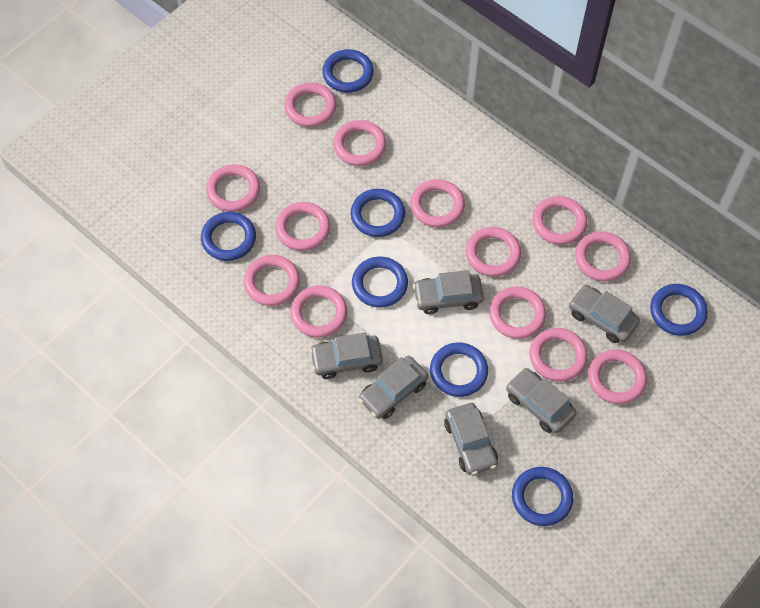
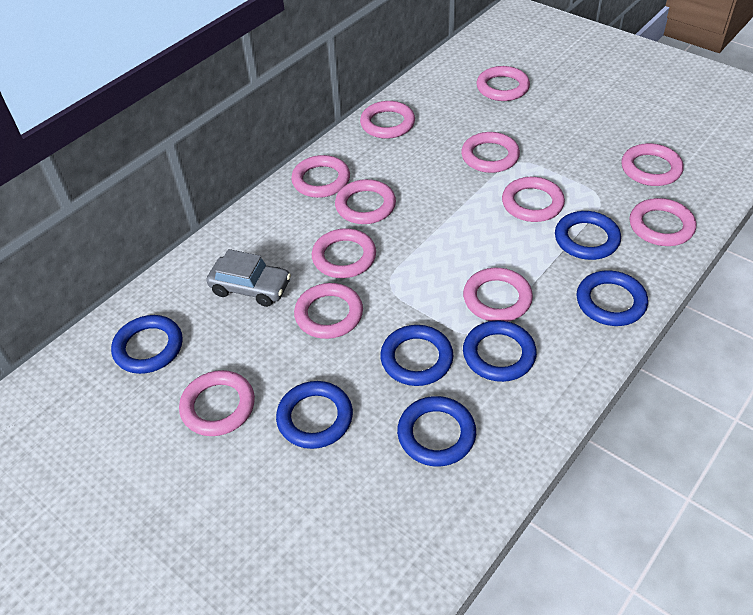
grey car: 6 -> 1
pink ring: 13 -> 12

